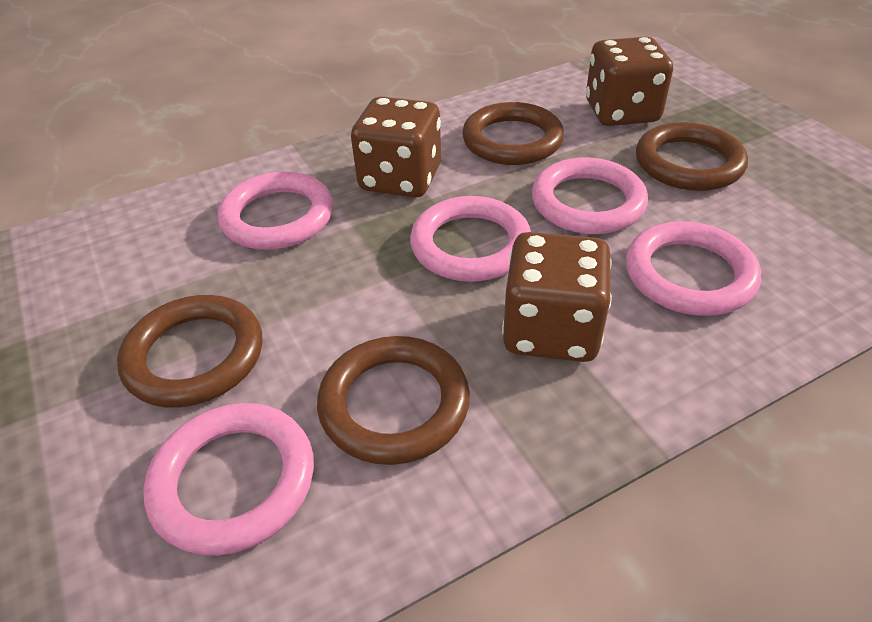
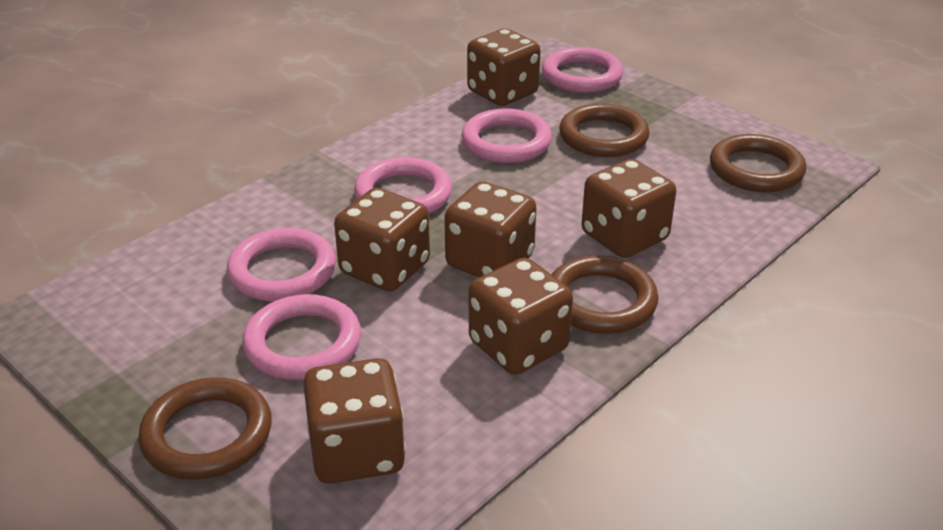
brown dice: 3 -> 6

